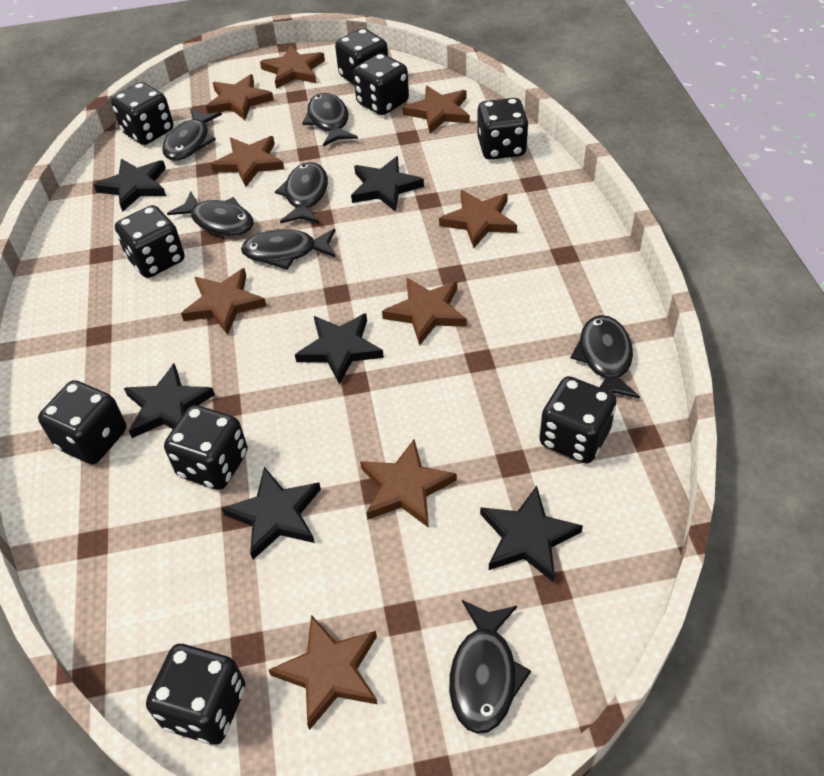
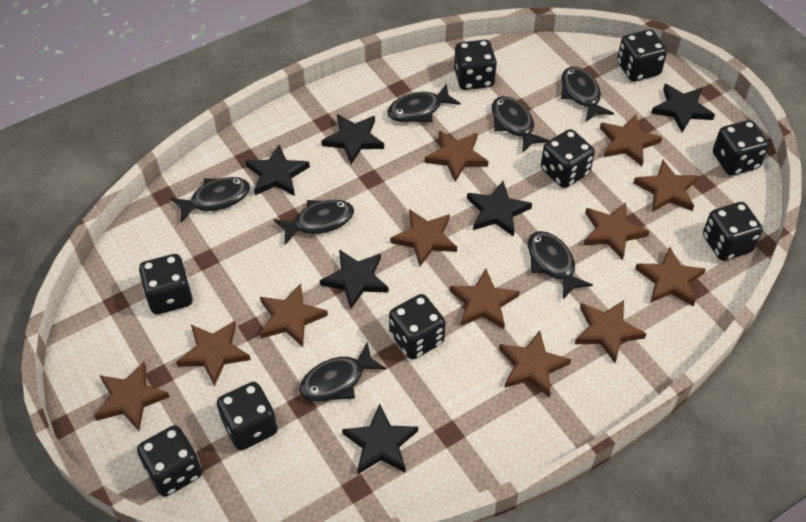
brown star: 9 -> 12

